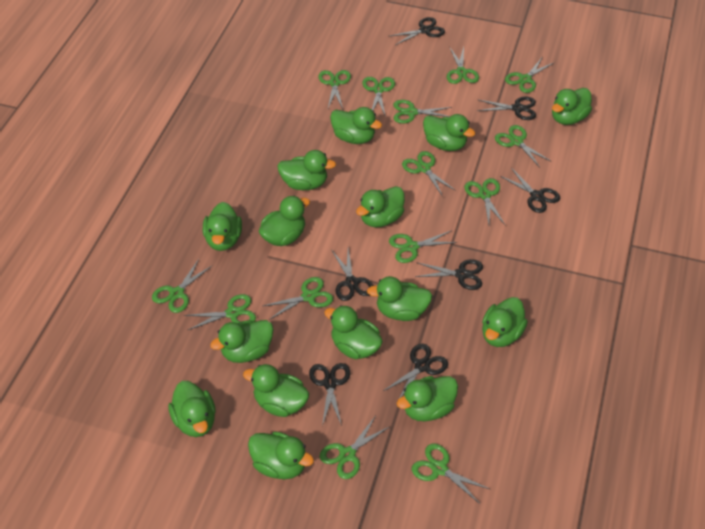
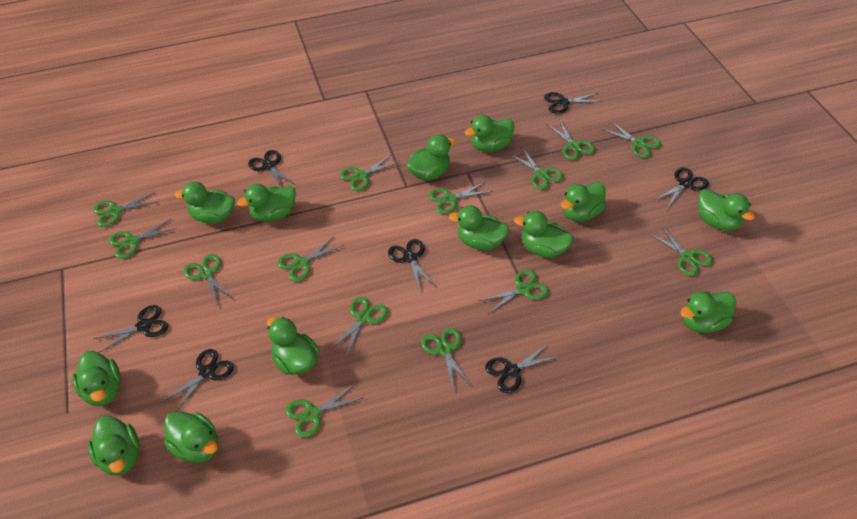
green duck: 15 -> 13

